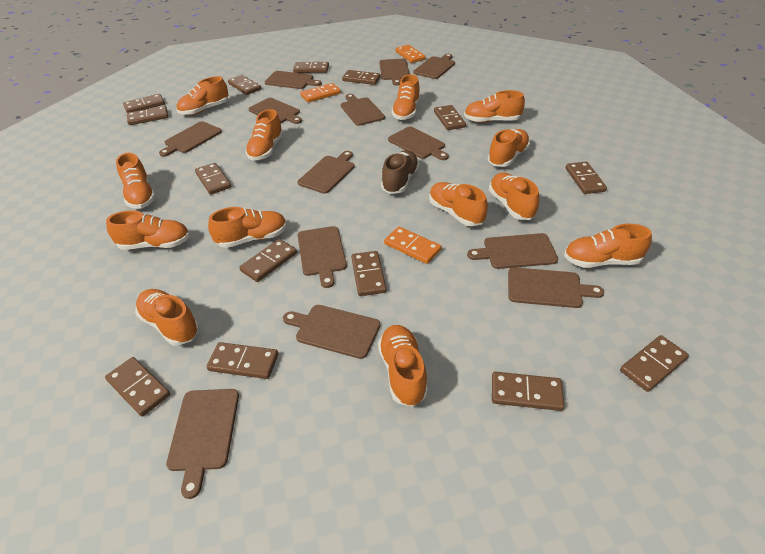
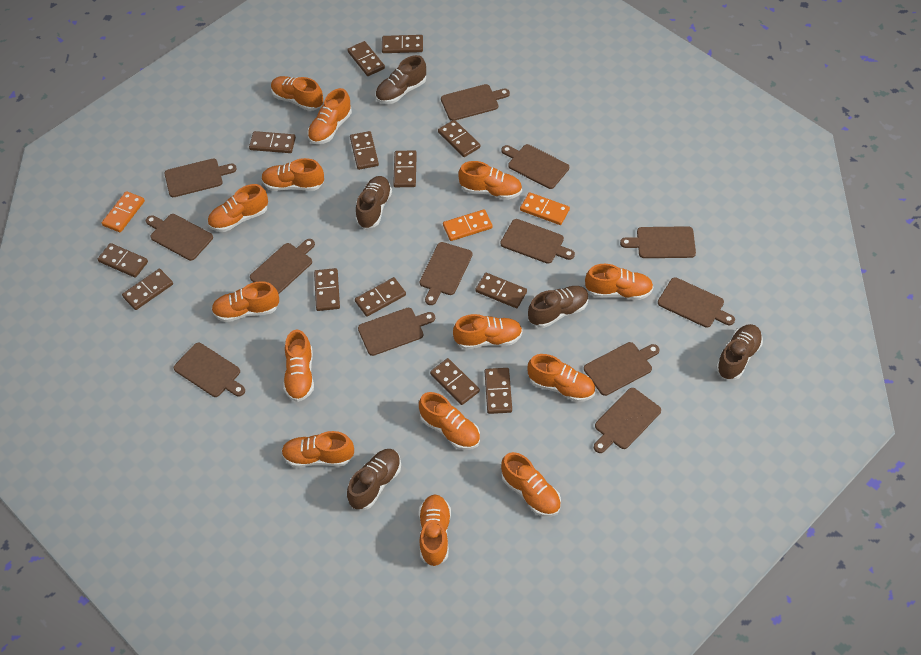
brown domino: 14 -> 13
brown shoe: 1 -> 5
orange shoe: 13 -> 14

